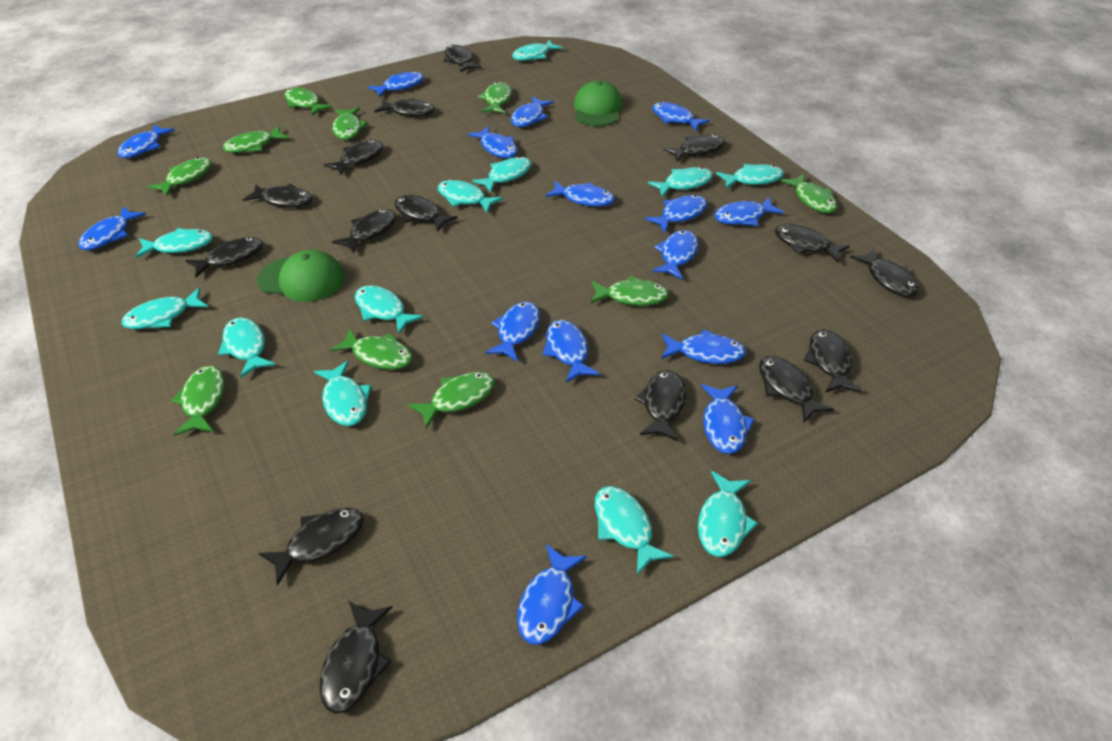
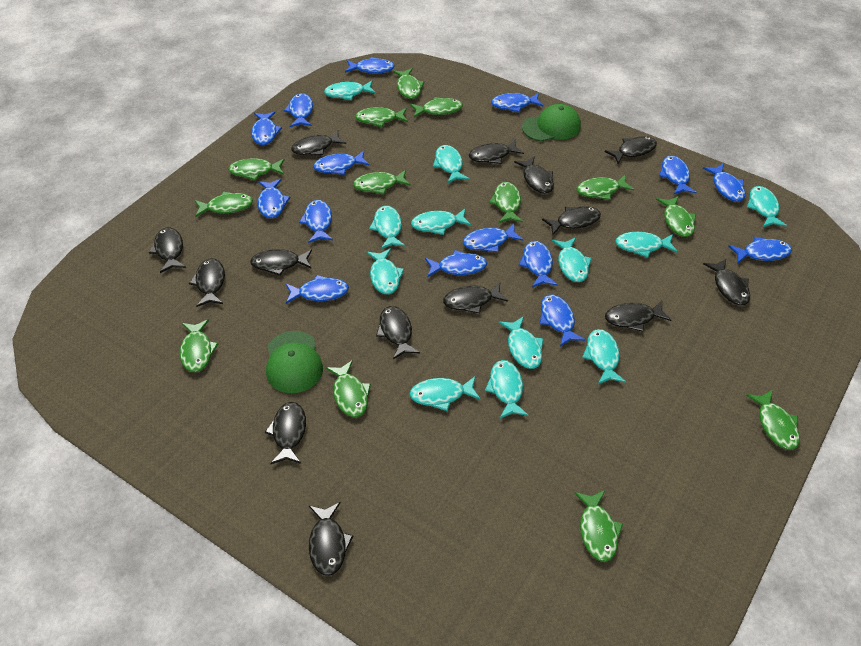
black fish: 15 -> 14
green fish: 10 -> 13

